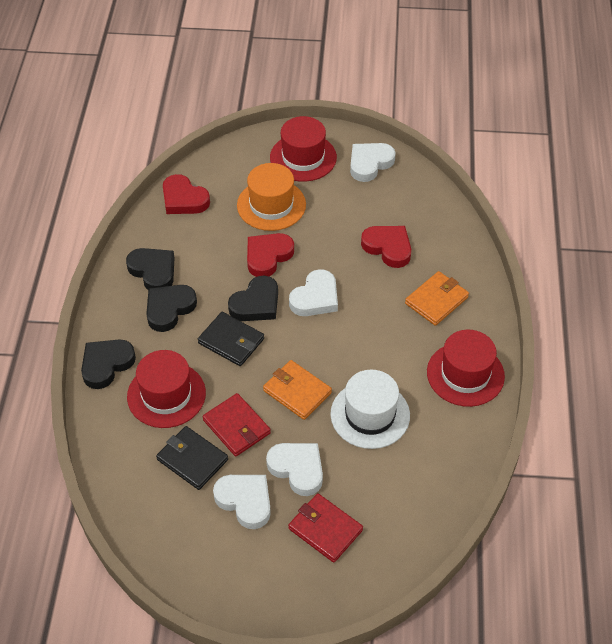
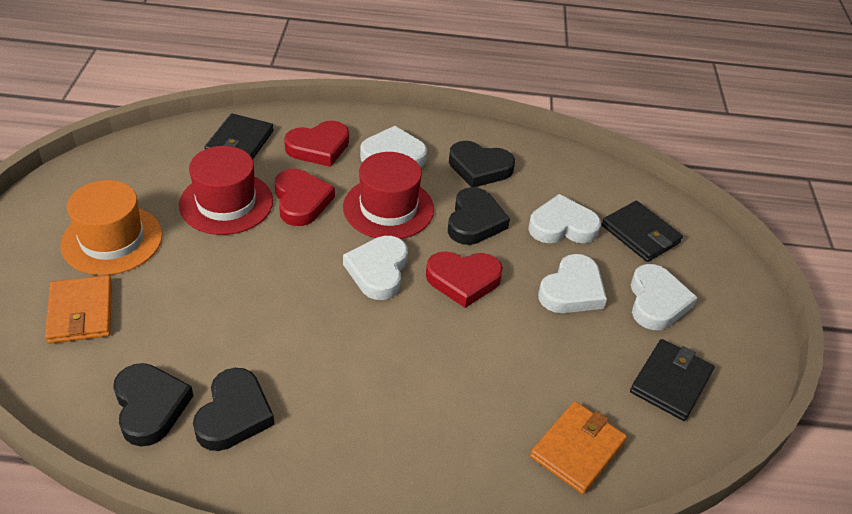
black wallet: 2 -> 3
red hat: 3 -> 2
red wallet: 2 -> 0
white hat: 1 -> 0
white heart: 4 -> 5

